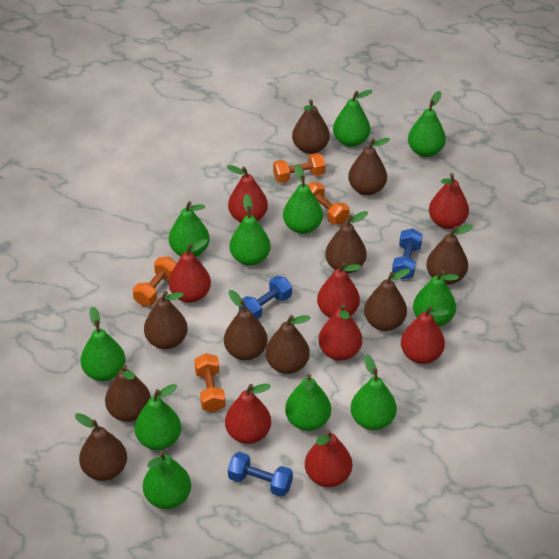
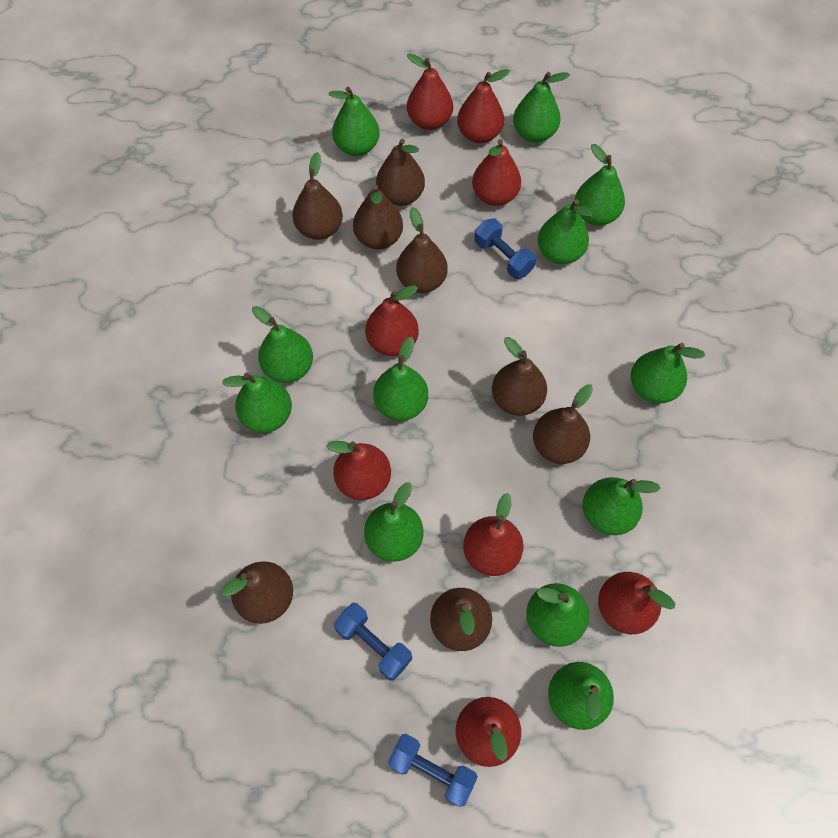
brown pear: 10 -> 8
green pear: 11 -> 12
orange dumbbell: 4 -> 0

